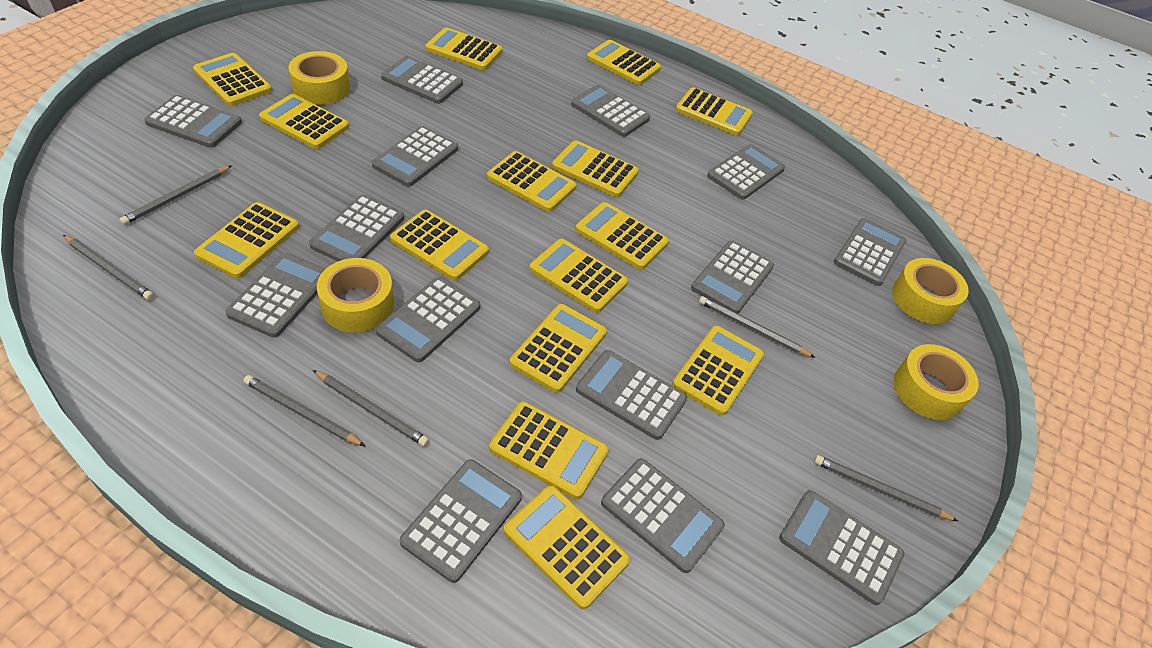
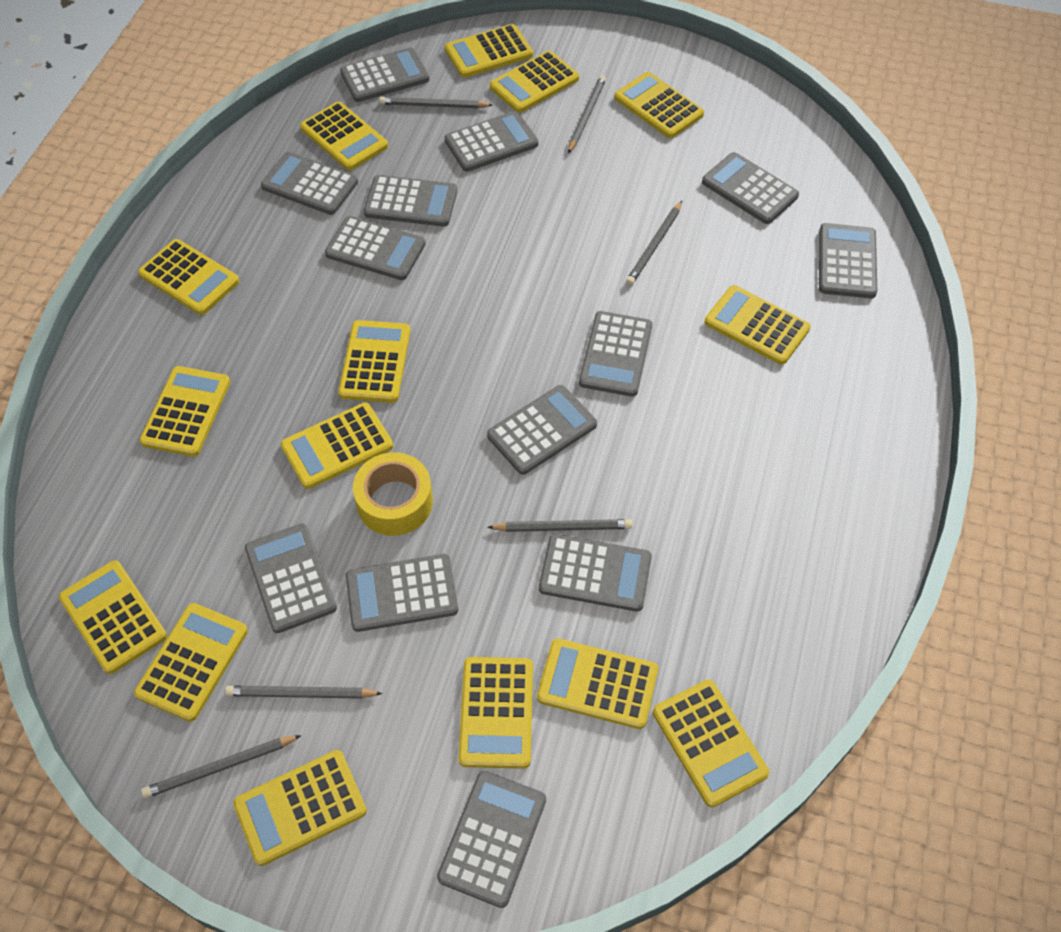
grey calculator: 14 -> 13
yellow tape: 4 -> 1

